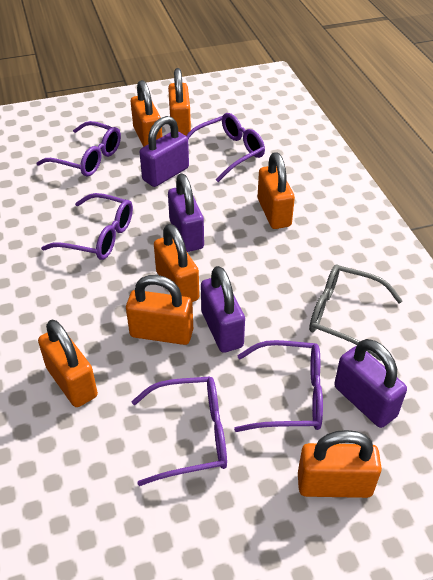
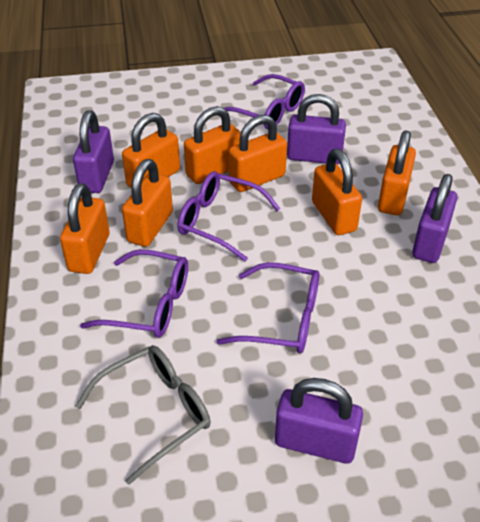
purple glasses: 5 -> 4

